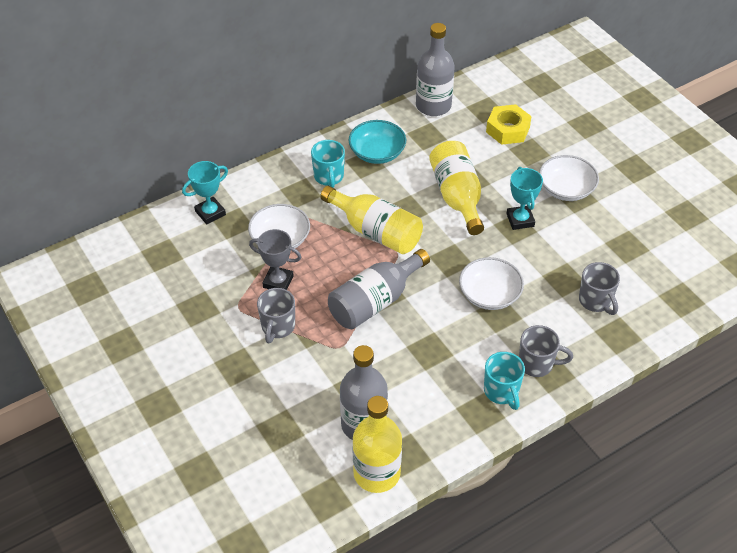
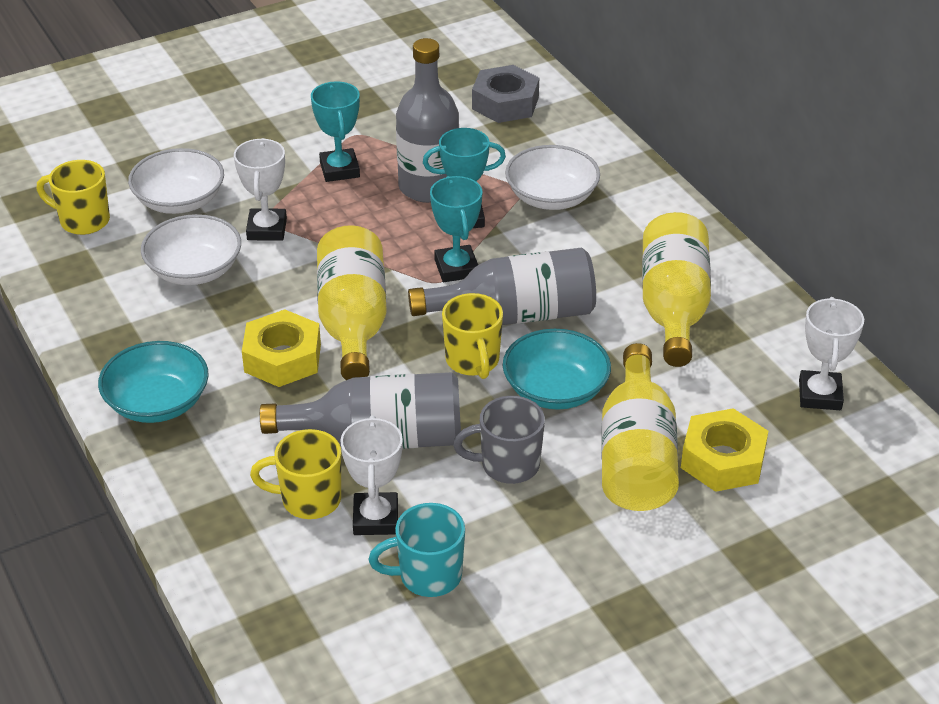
grey mug: 3 -> 1
grey nut: 0 -> 1
grey trophy: 1 -> 0
turquoise bowl: 1 -> 2
turquoise mug: 2 -> 1
turquoise trophy: 2 -> 3
white trophy: 0 -> 3
yellow mug: 0 -> 3
yellow nut: 1 -> 2

